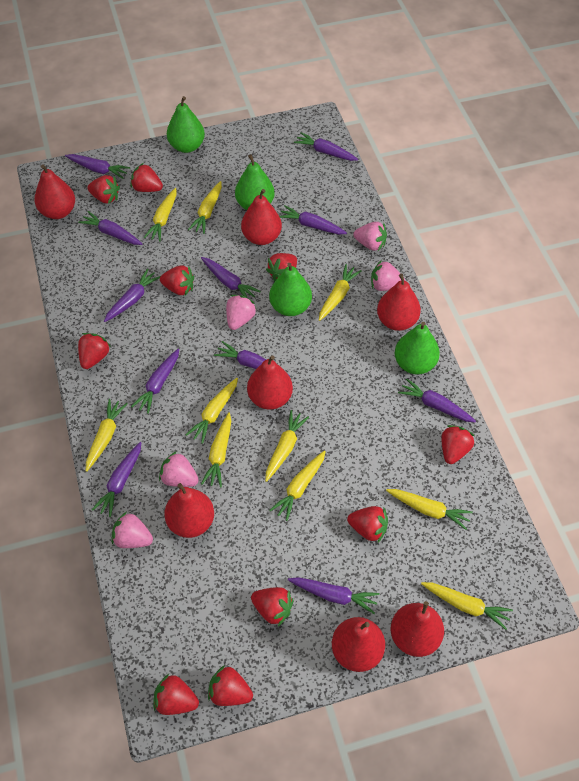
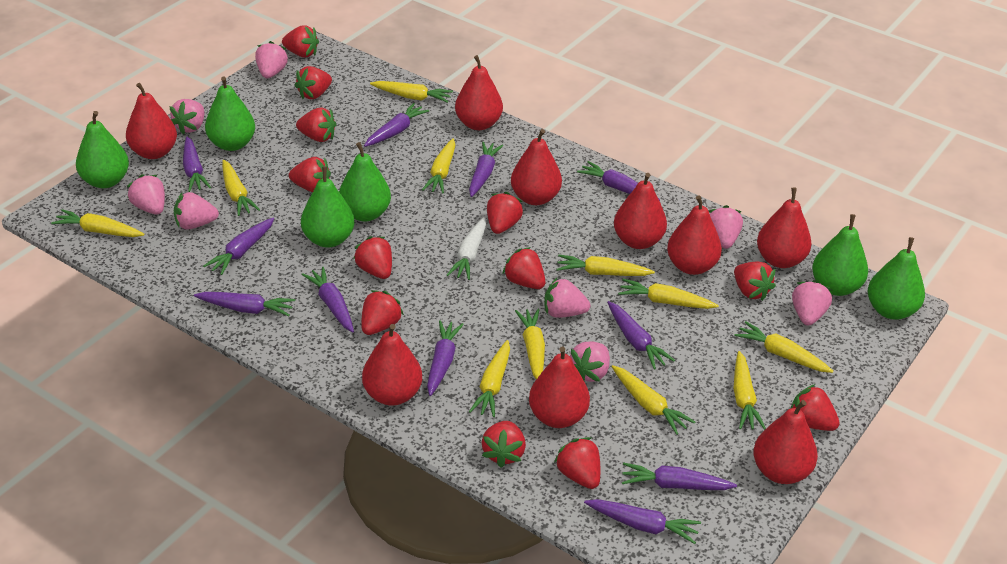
green pear: 4 -> 6
pink strawberry: 5 -> 8
red pear: 7 -> 9
red strawberry: 10 -> 12
white carrot: 0 -> 1
yellow carrot: 10 -> 11

